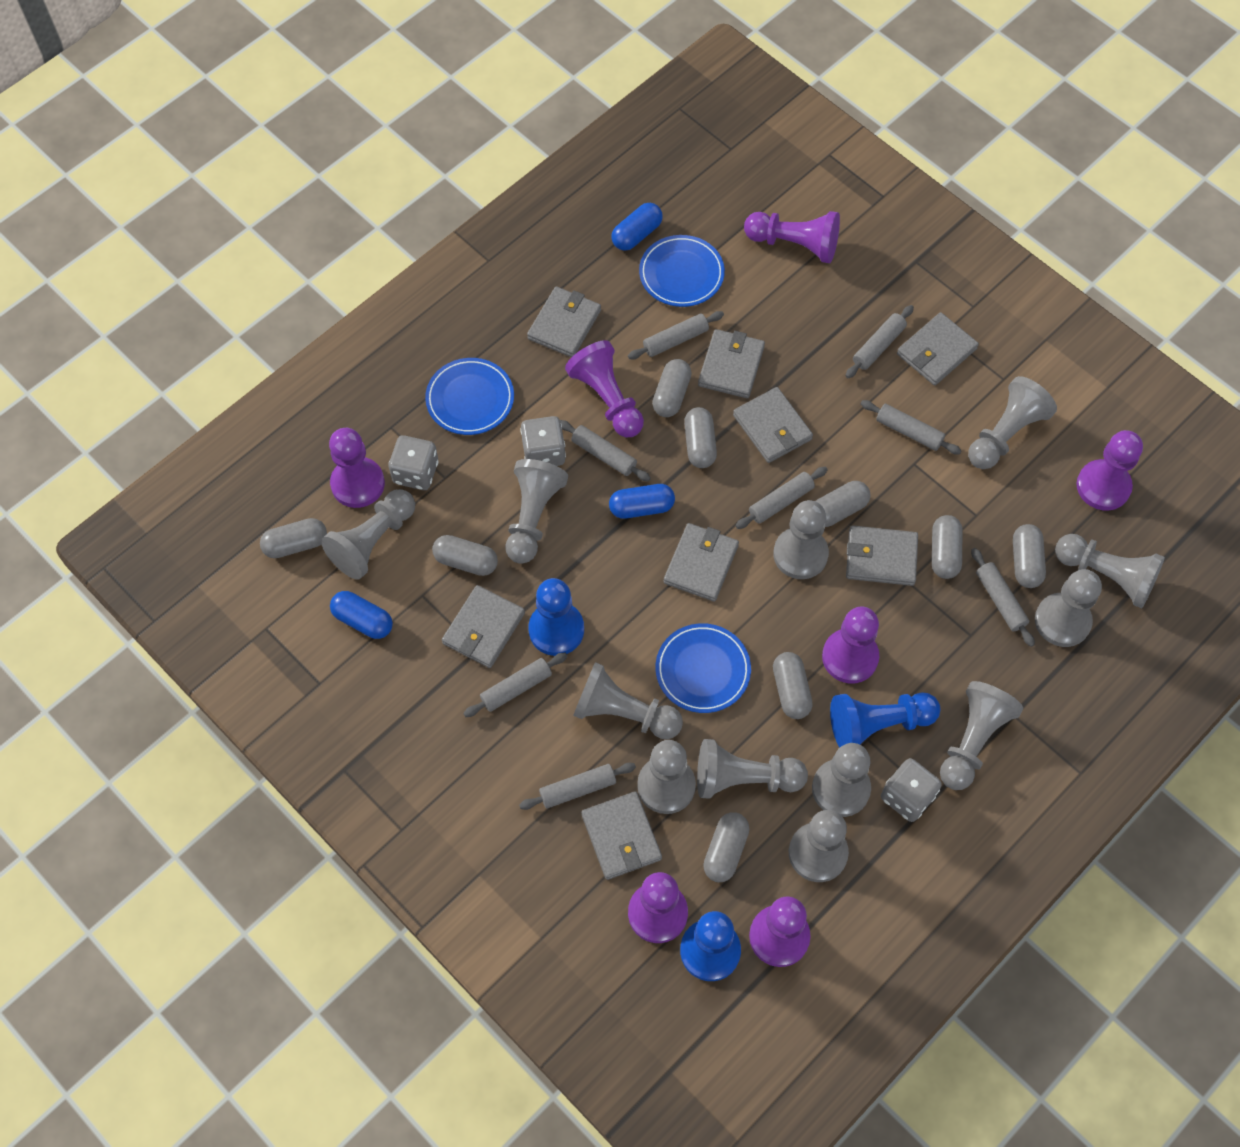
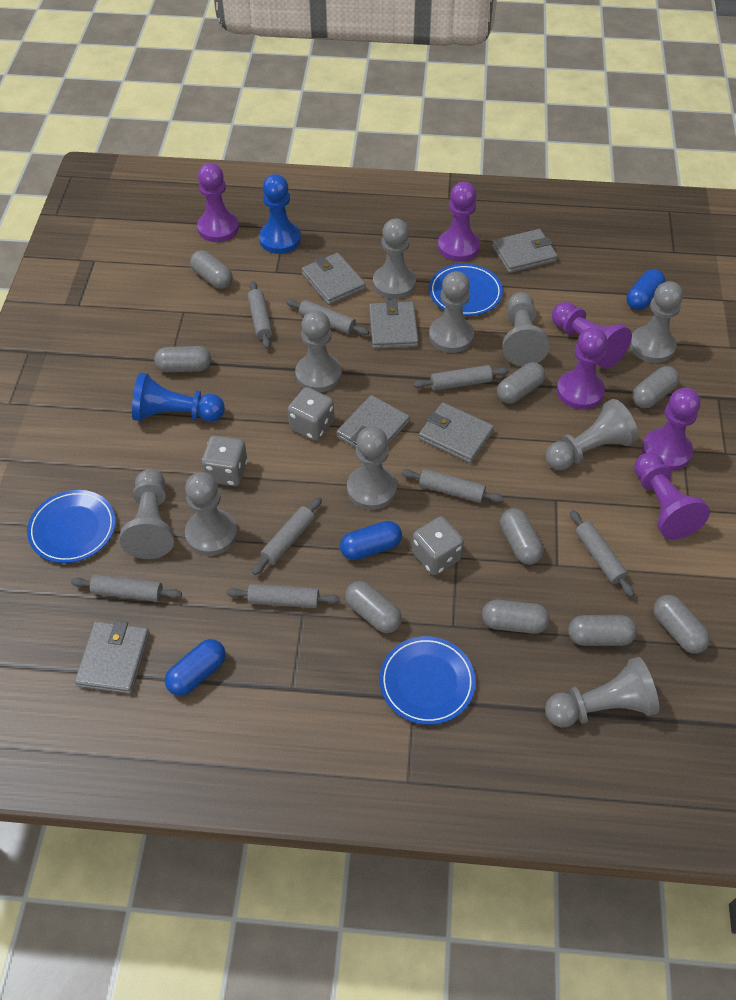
blue pawn: 3 -> 2
grey pawn: 12 -> 10
grey wallet: 8 -> 6
purple pawn: 7 -> 6

